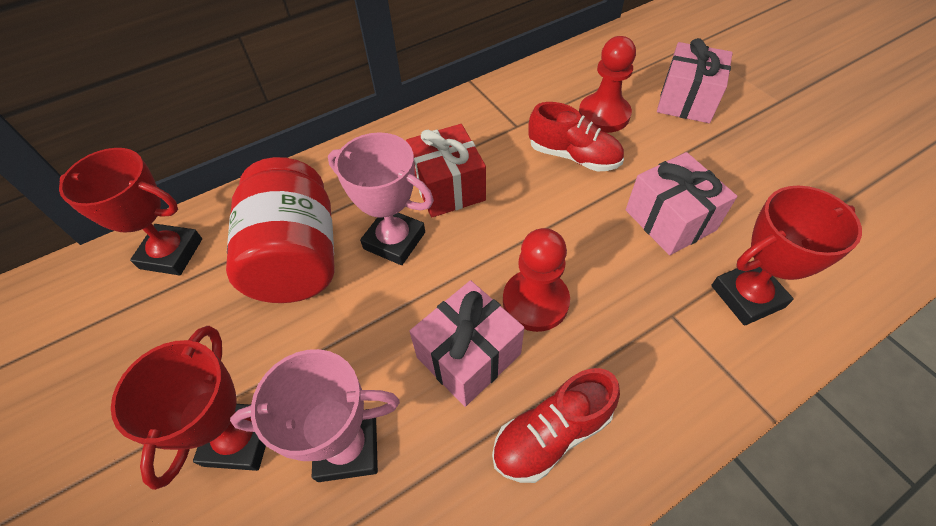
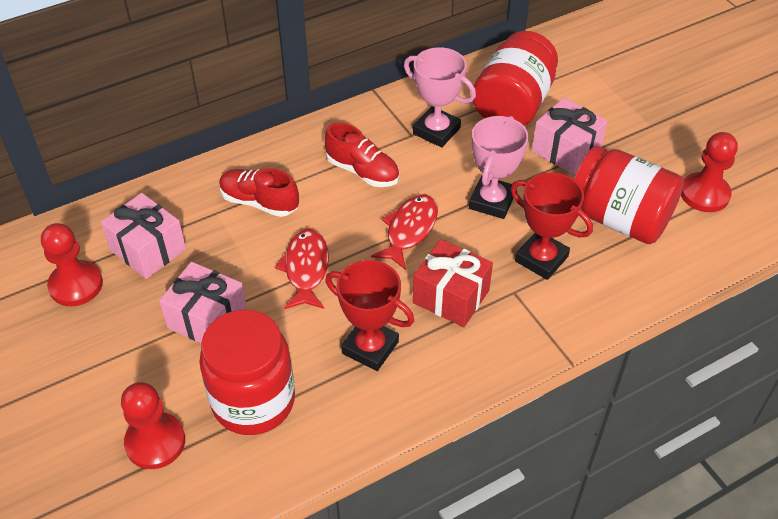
red fish: 0 -> 2
red jar: 1 -> 3
red pawn: 2 -> 3
red trophy: 3 -> 2

